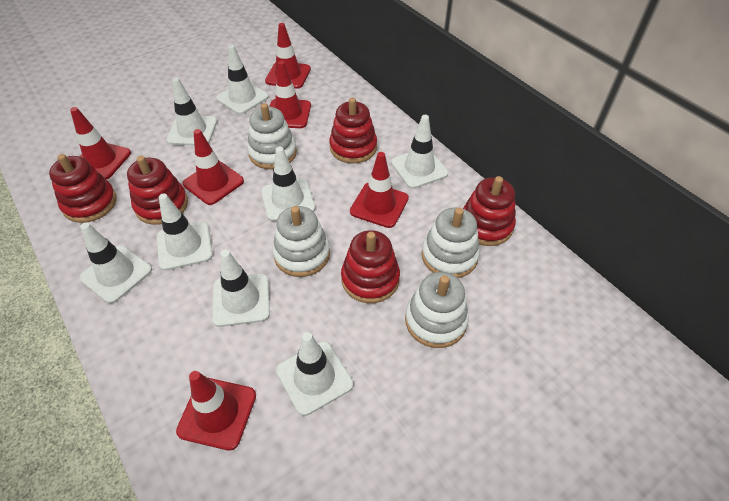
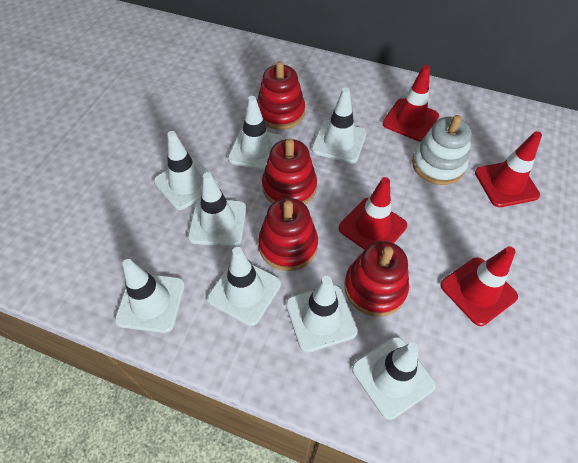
red stacking toy: 5 -> 4
red traffic cone: 6 -> 4
white stacking toy: 4 -> 1

